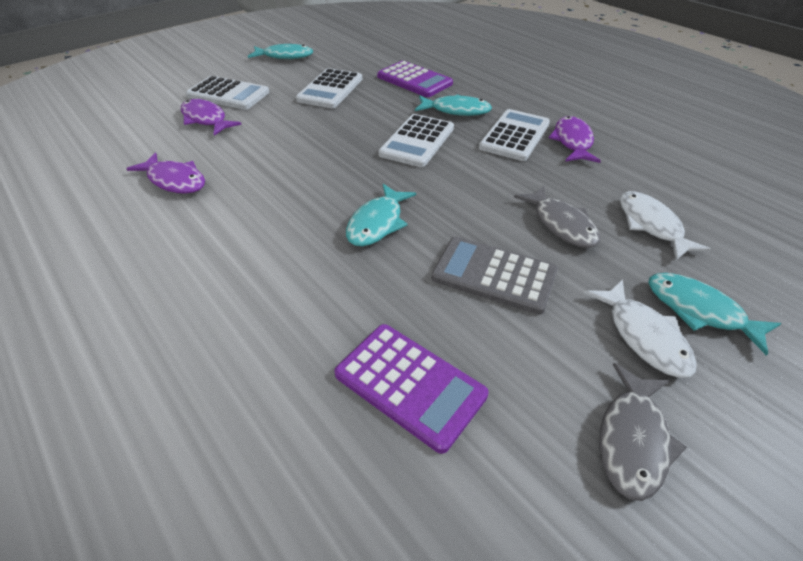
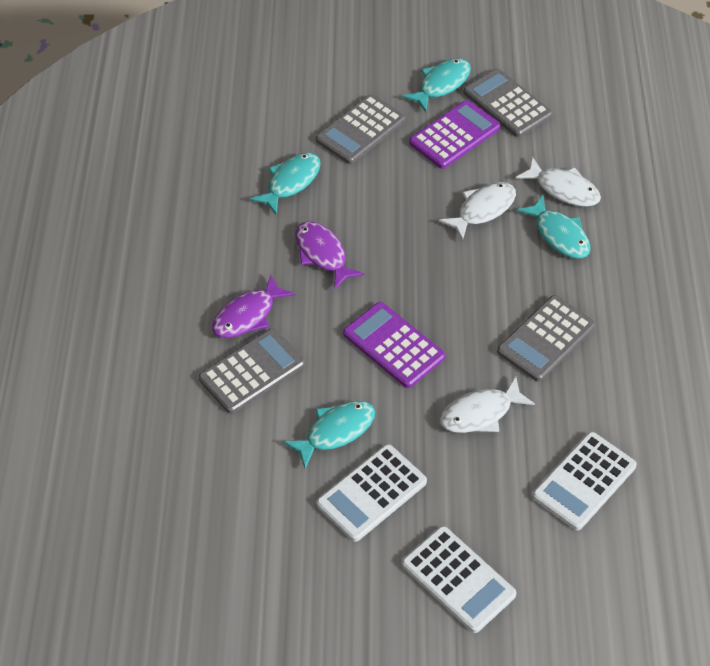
grey calculator: 1 -> 4
grey fish: 2 -> 0
purple fish: 3 -> 2
white calculator: 4 -> 3
white fish: 2 -> 3

